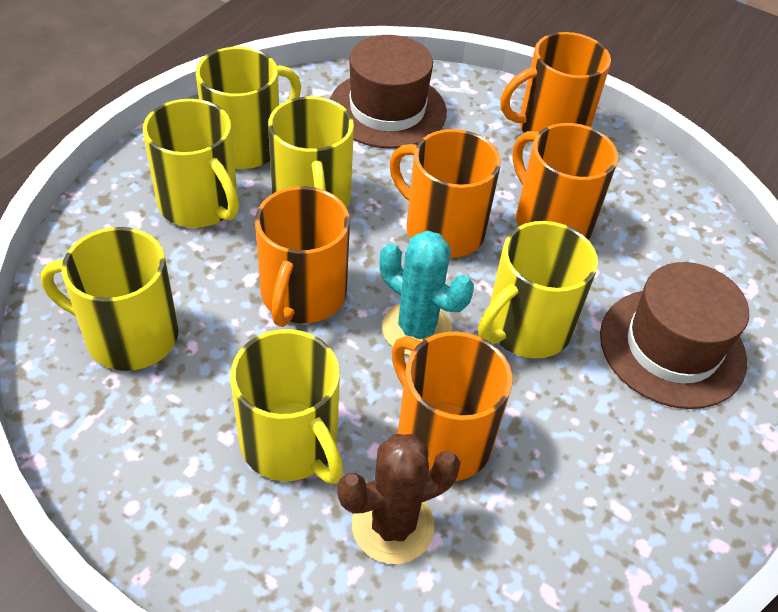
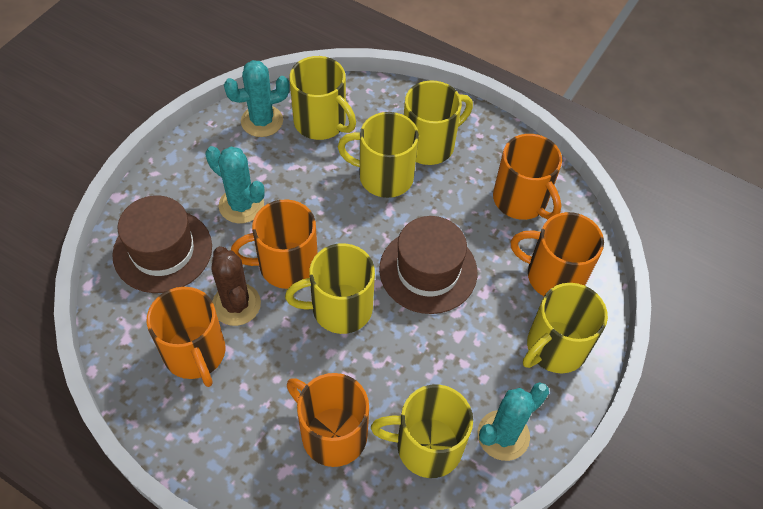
turquoise cactus: 1 -> 3

